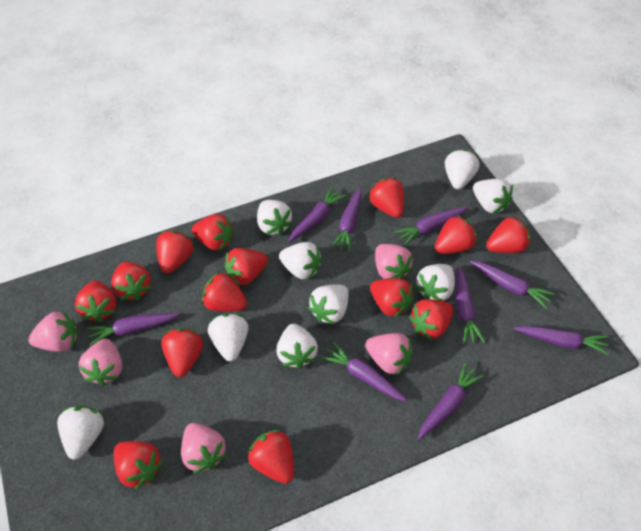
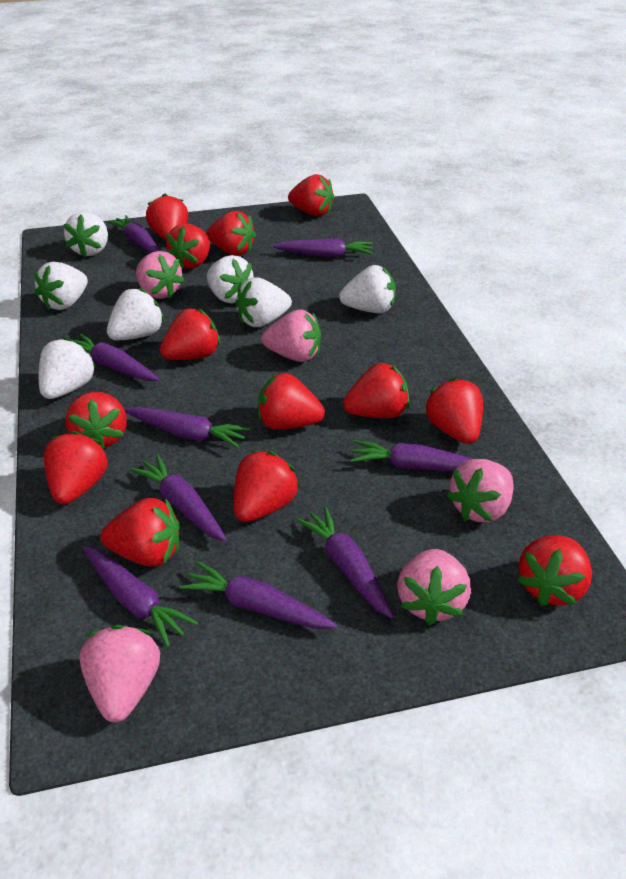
red strawberry: 14 -> 13
white strawberry: 9 -> 7

